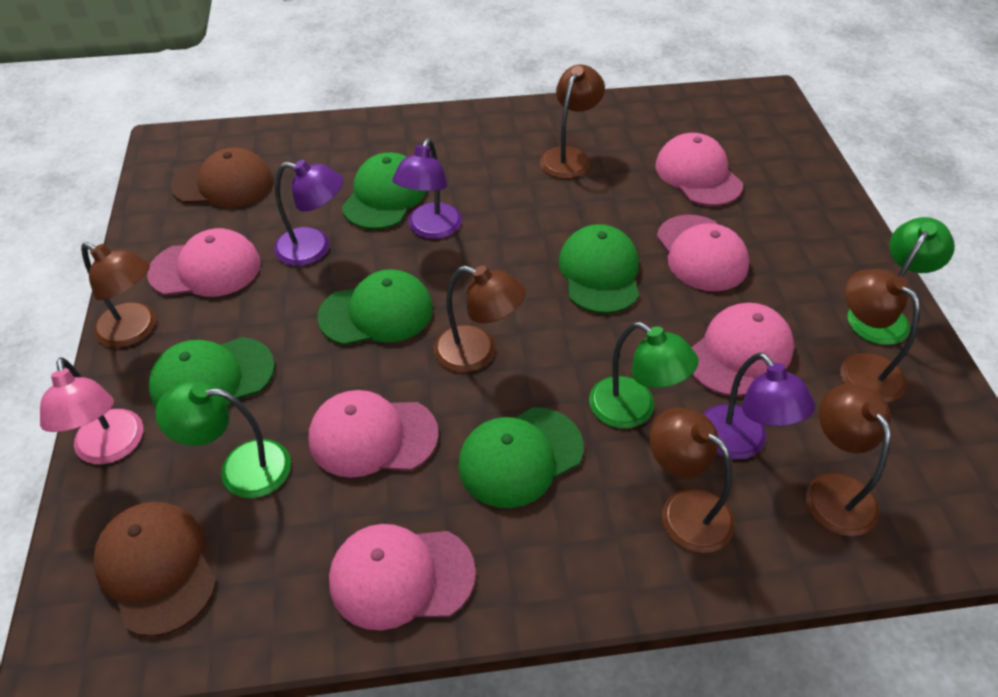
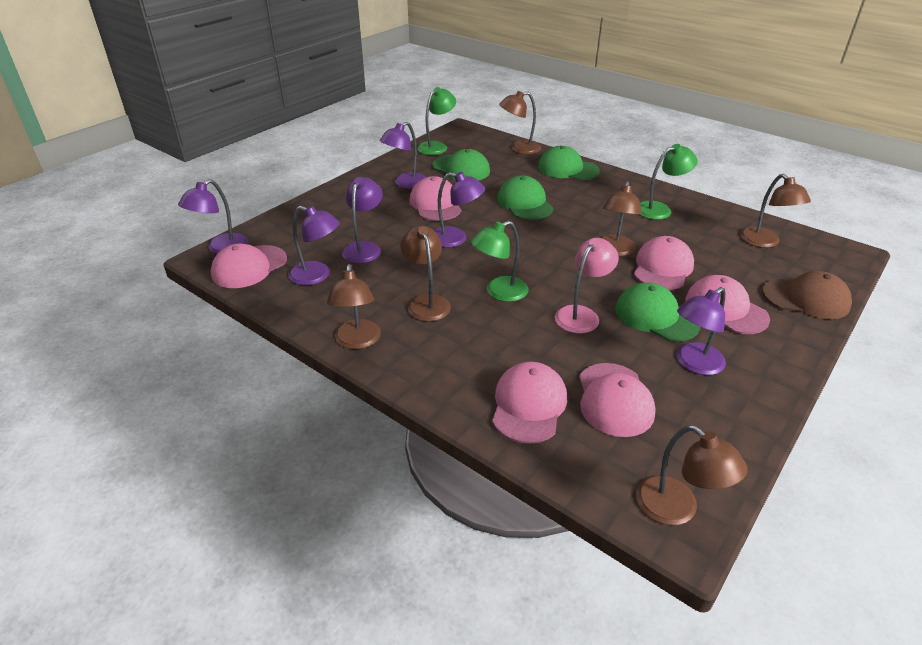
brown cap: 2 -> 1
green cap: 5 -> 4
purple lamp: 3 -> 6

